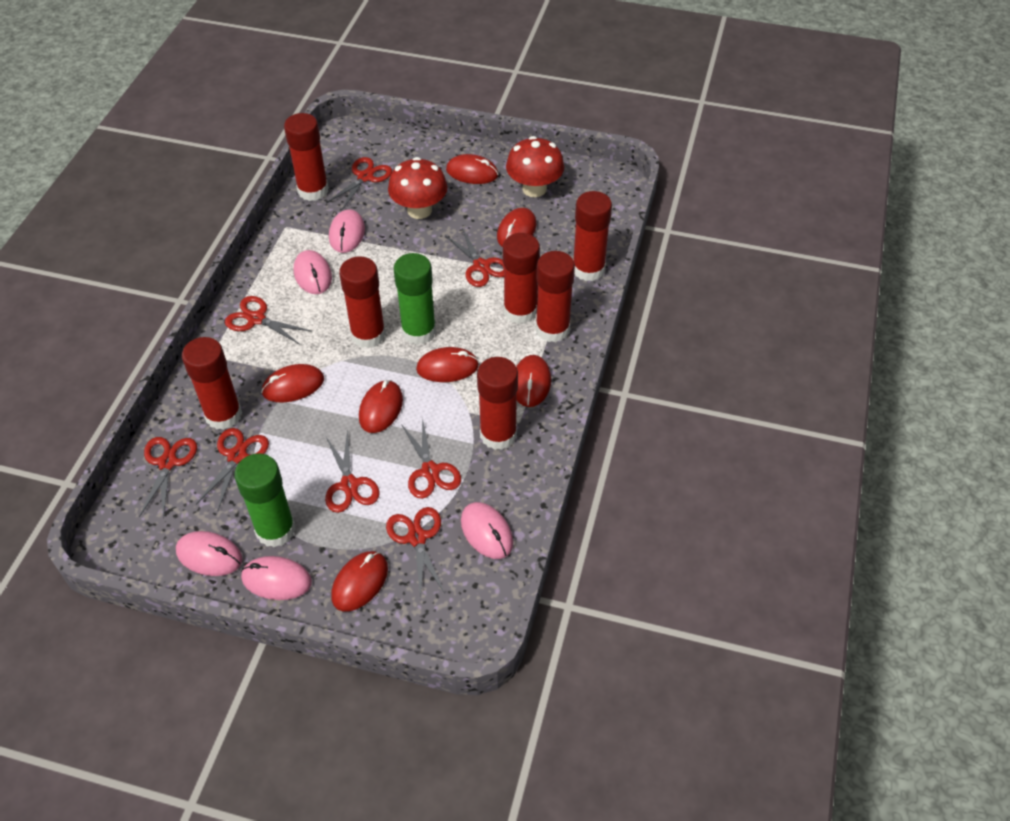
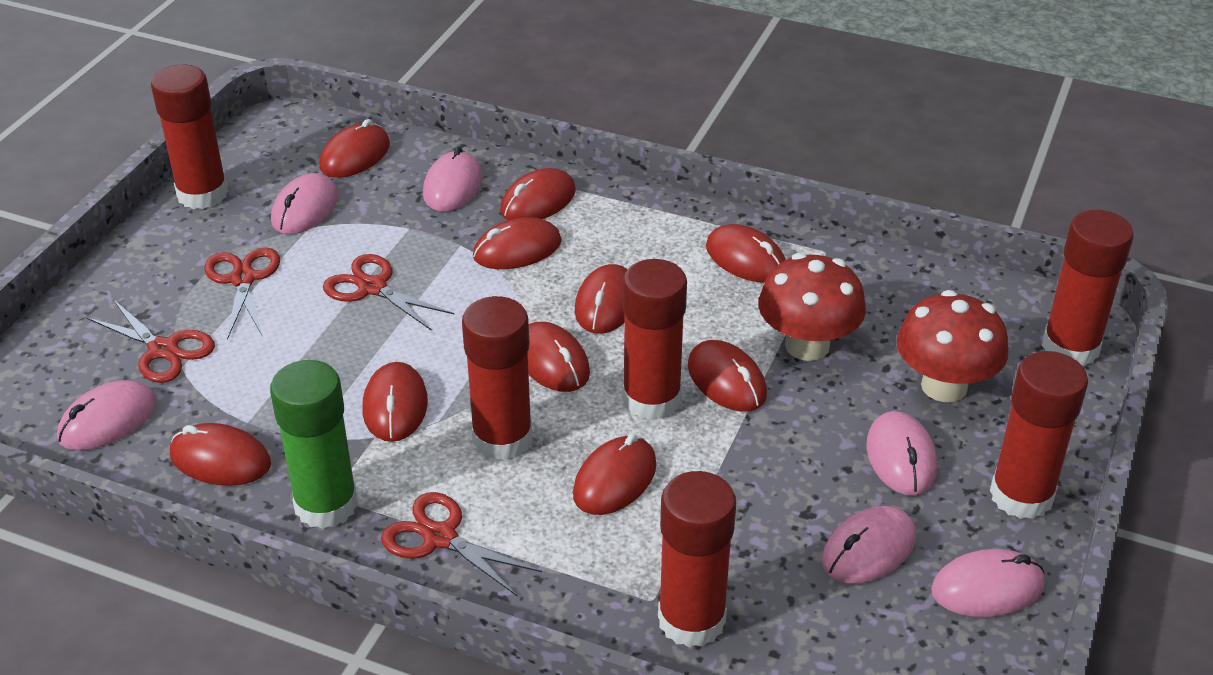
green glue stick: 2 -> 1
pink mouse: 5 -> 6
red glue stick: 7 -> 6
red mouse: 7 -> 10
red scissors: 8 -> 4

